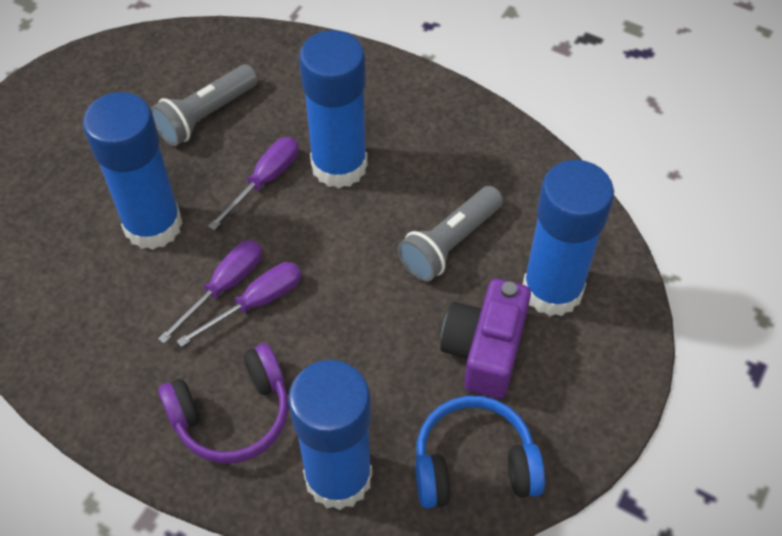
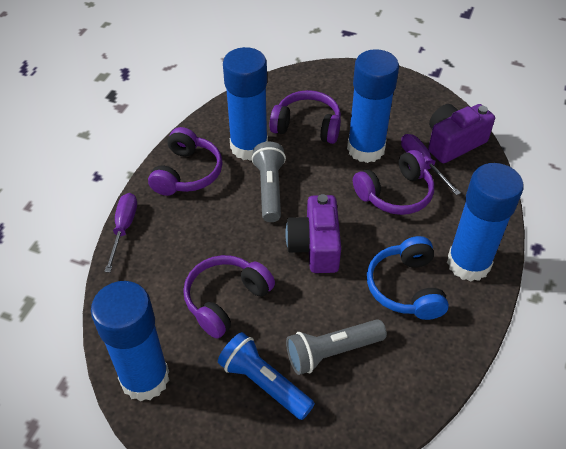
blue flashlight: 0 -> 1
purple camera: 1 -> 2
purple headphones: 1 -> 4
purple screwdriver: 3 -> 2

